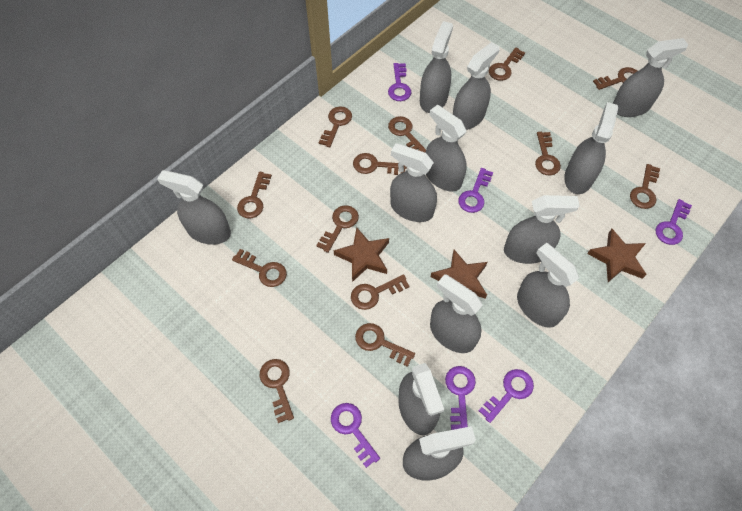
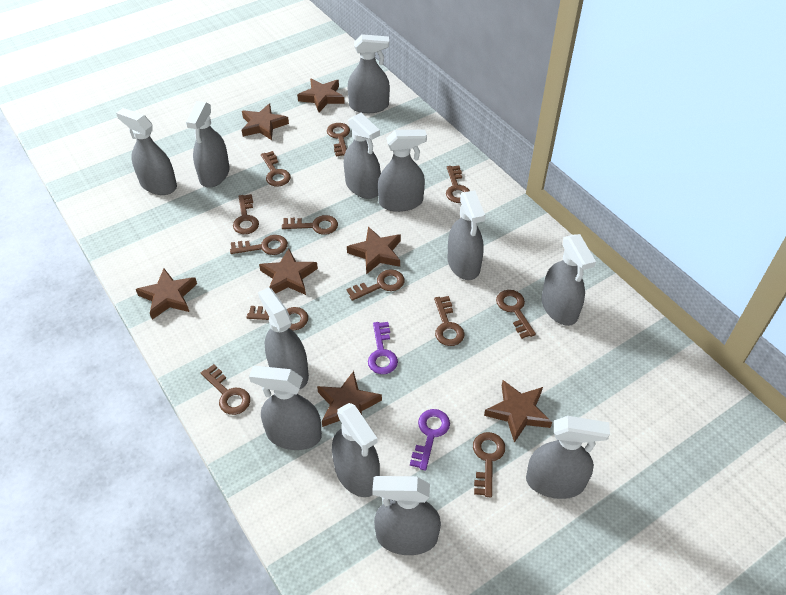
brown key: 13 -> 12
brown star: 3 -> 7
purple key: 6 -> 2

